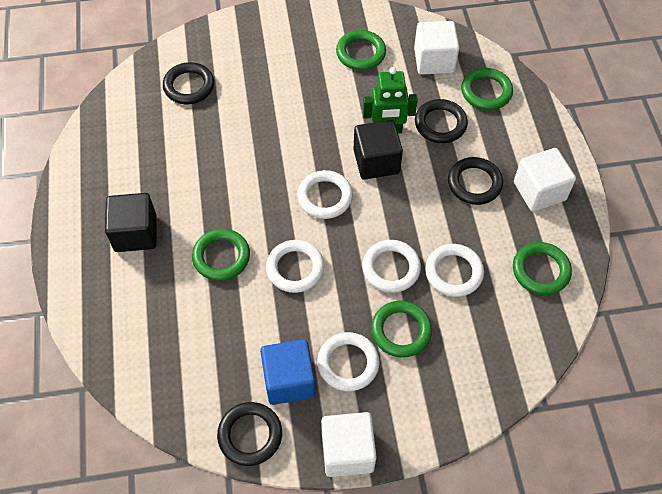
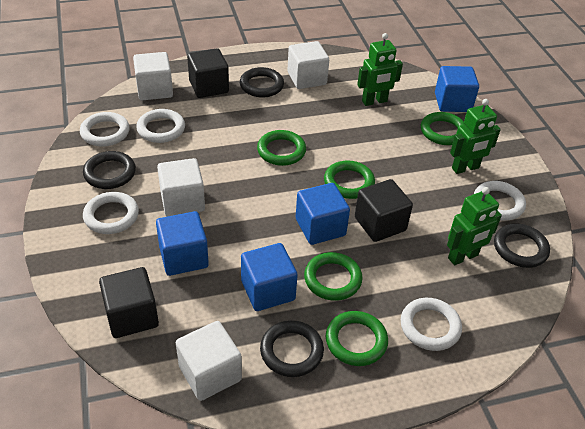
black cube: 2 -> 3
blue cube: 1 -> 4
green robot: 1 -> 3
white cube: 3 -> 4

